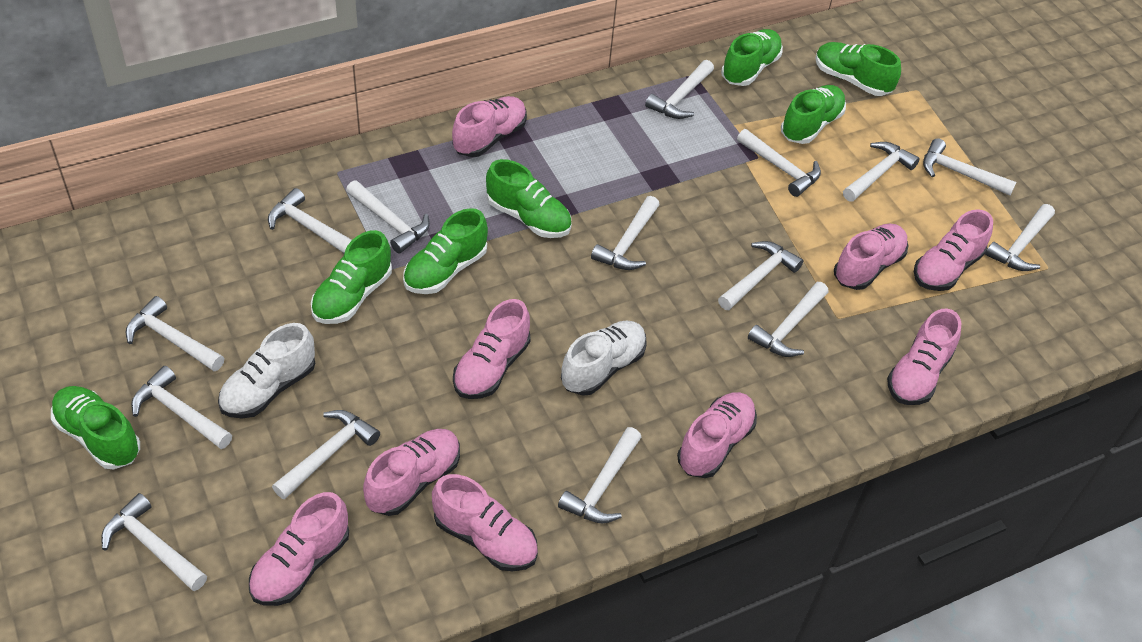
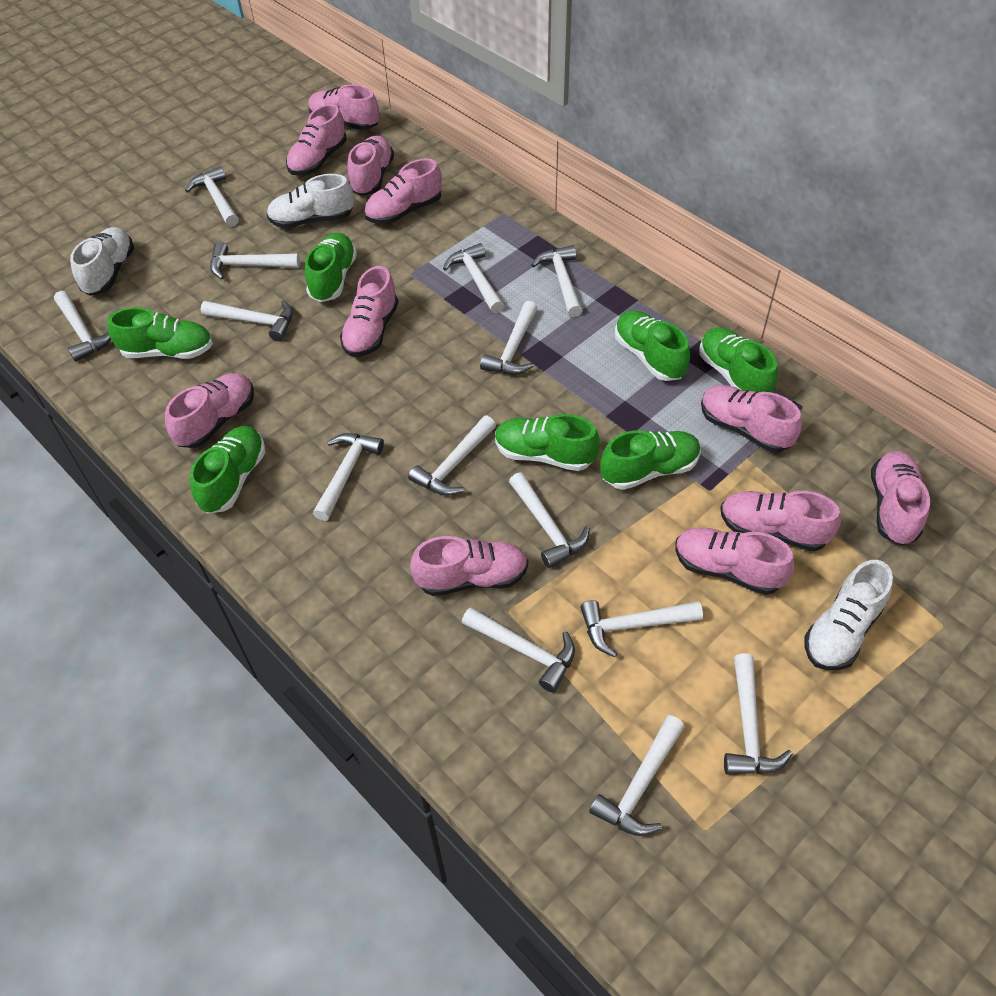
pink shoe: 9 -> 11
white hammer: 15 -> 14
white shoe: 2 -> 3

